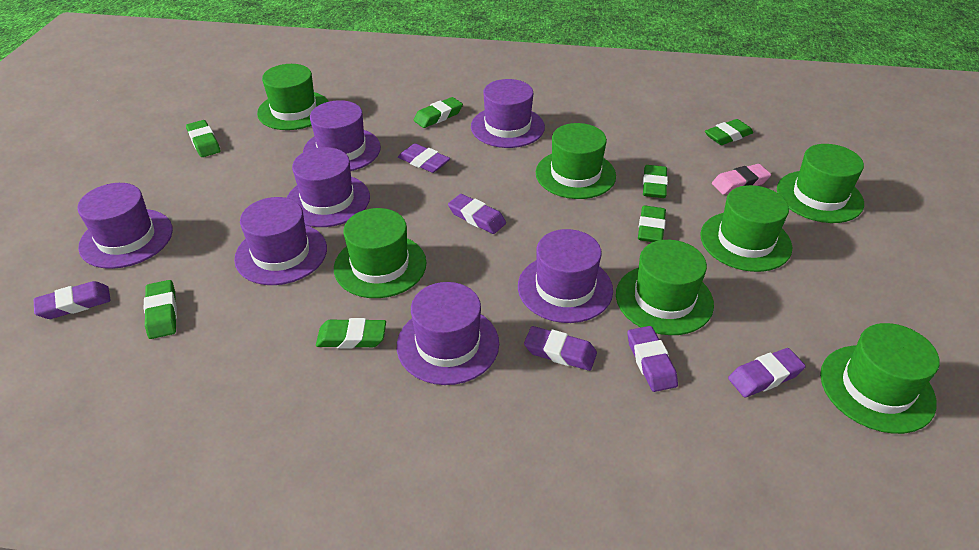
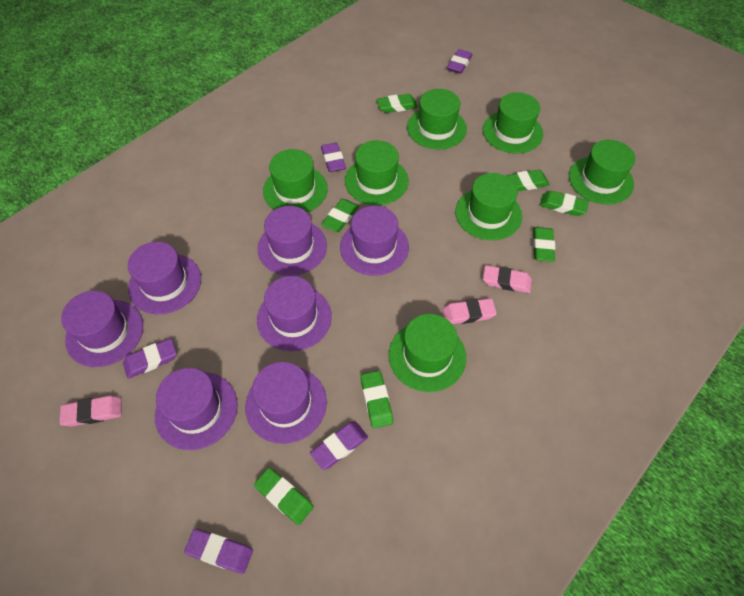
pink eraser: 1 -> 3
purple eraser: 6 -> 5

